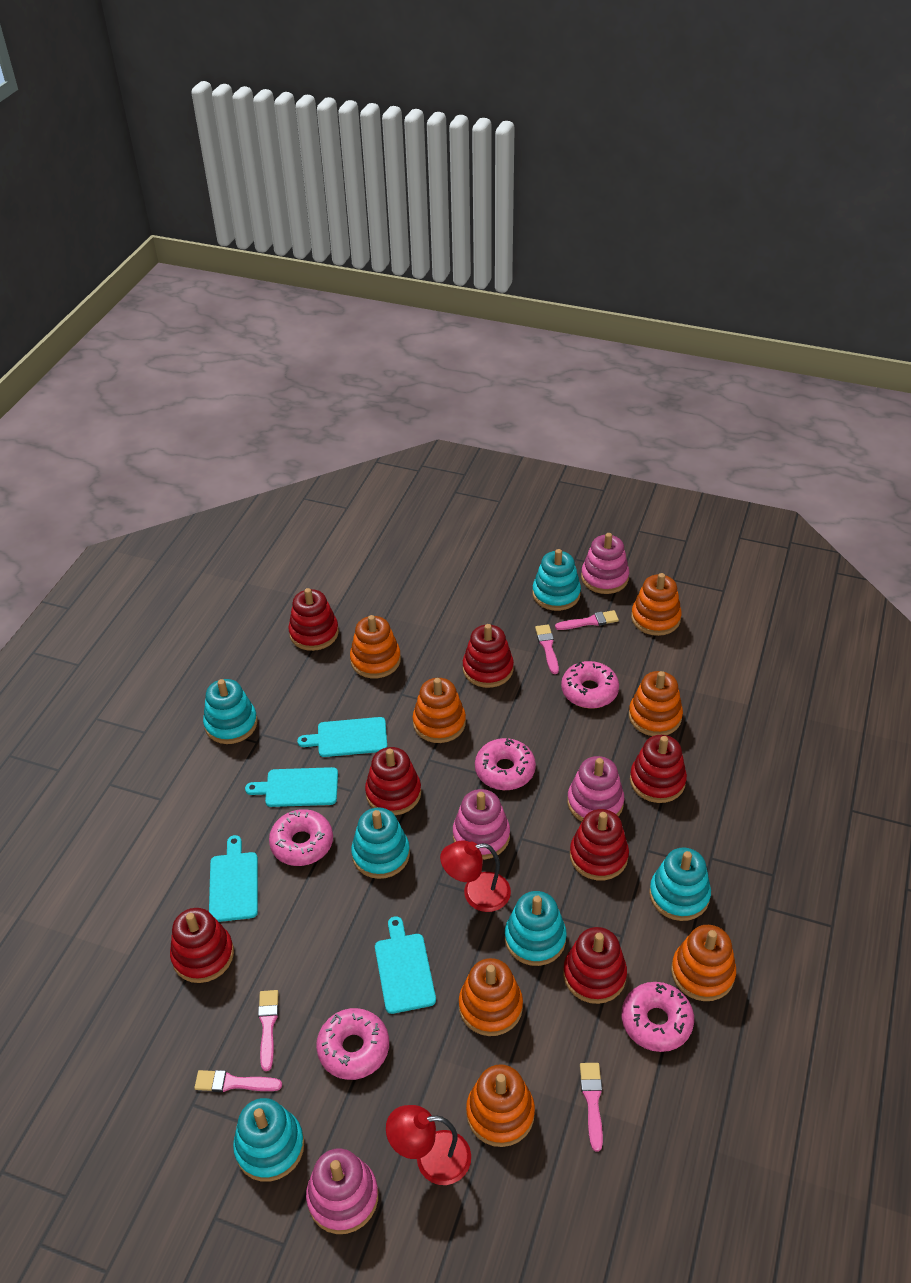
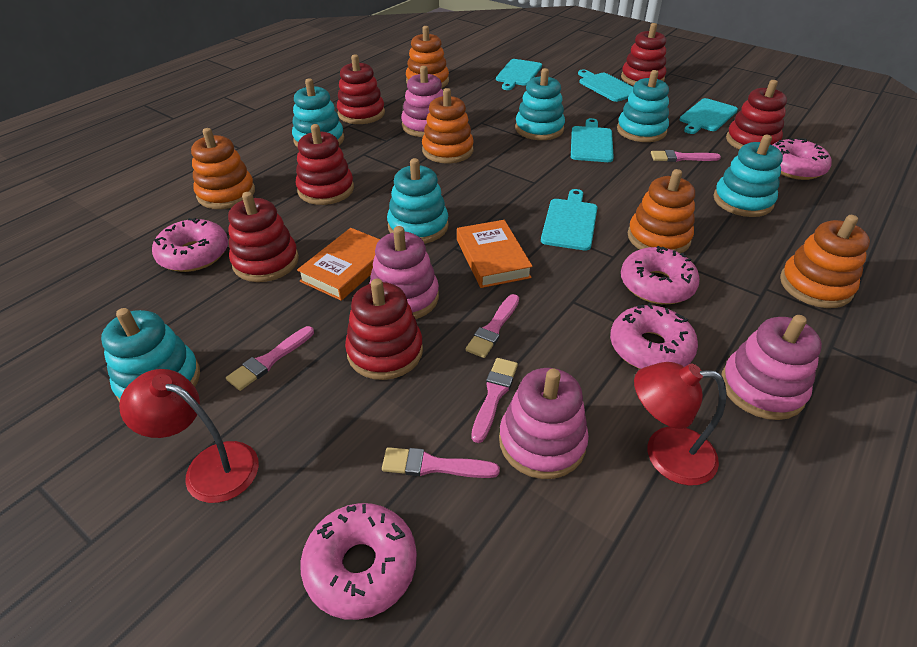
orange book: 0 -> 2
orange stacking toy: 7 -> 5
red stacking toy: 7 -> 6
turquoise cutting board: 4 -> 5

